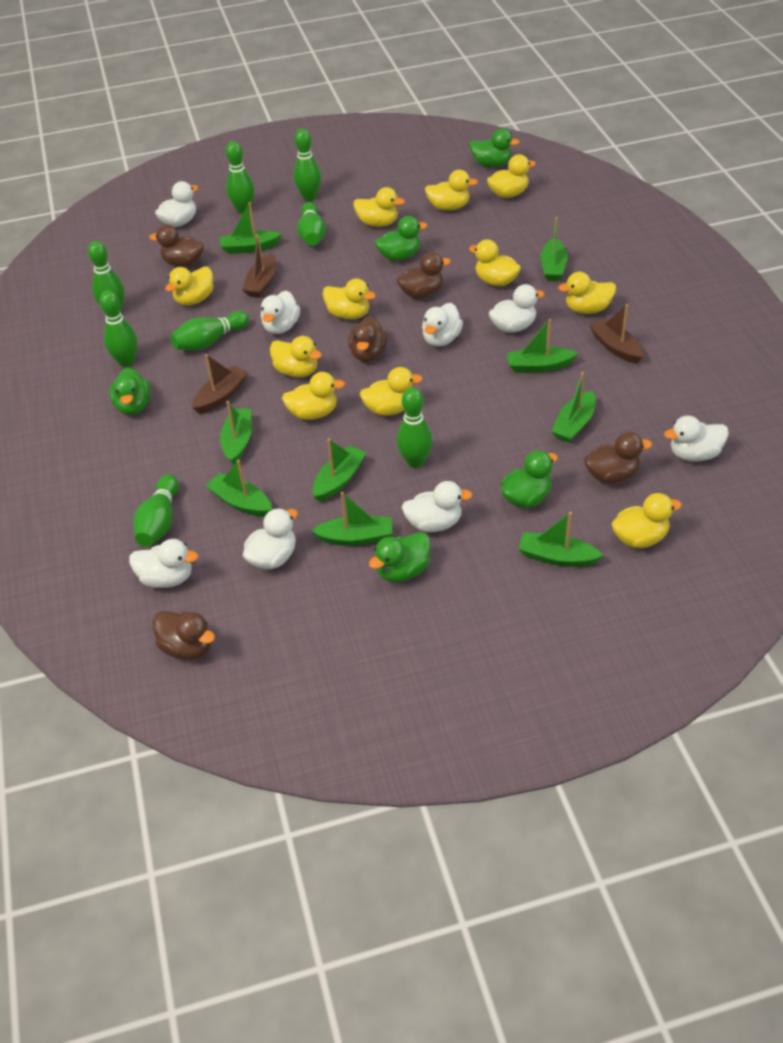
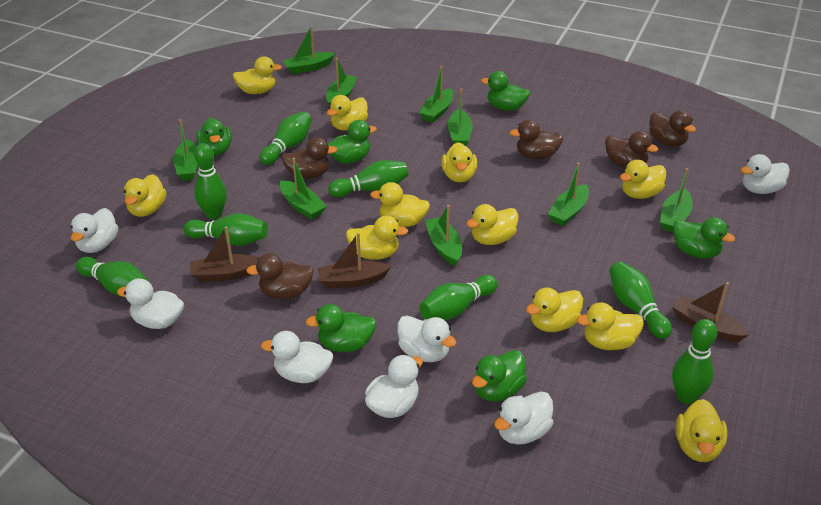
green duck: 5 -> 6
white duck: 8 -> 7

